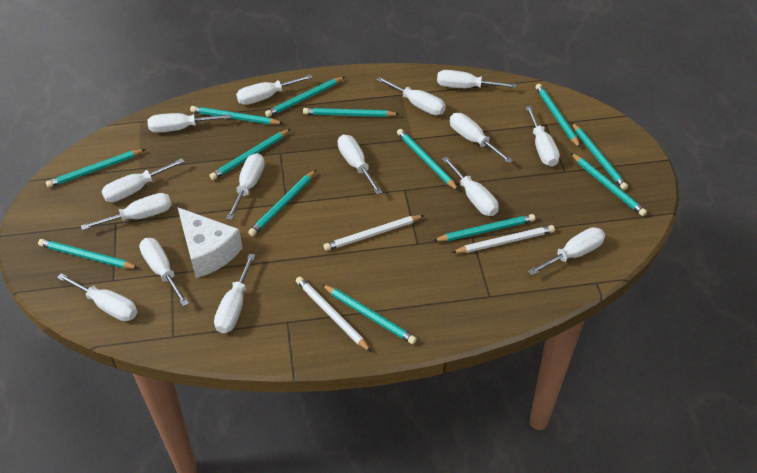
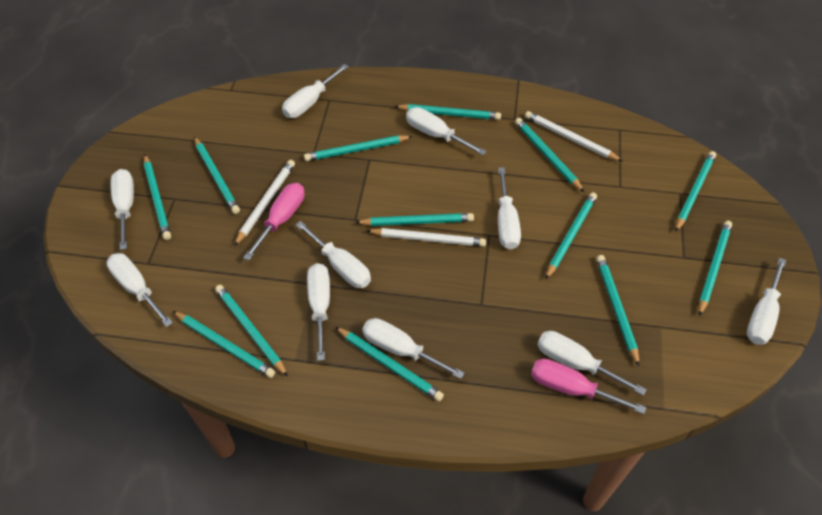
pink screwdriver: 0 -> 2
white cheese: 1 -> 0
white screwdriver: 15 -> 10

